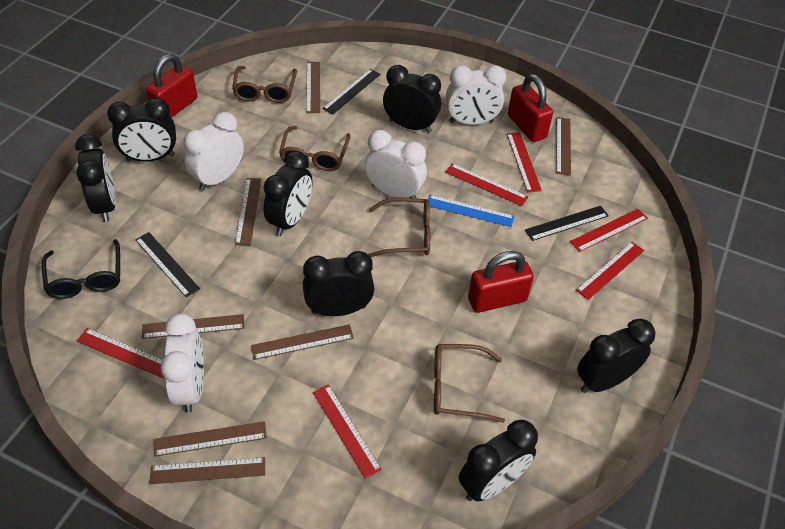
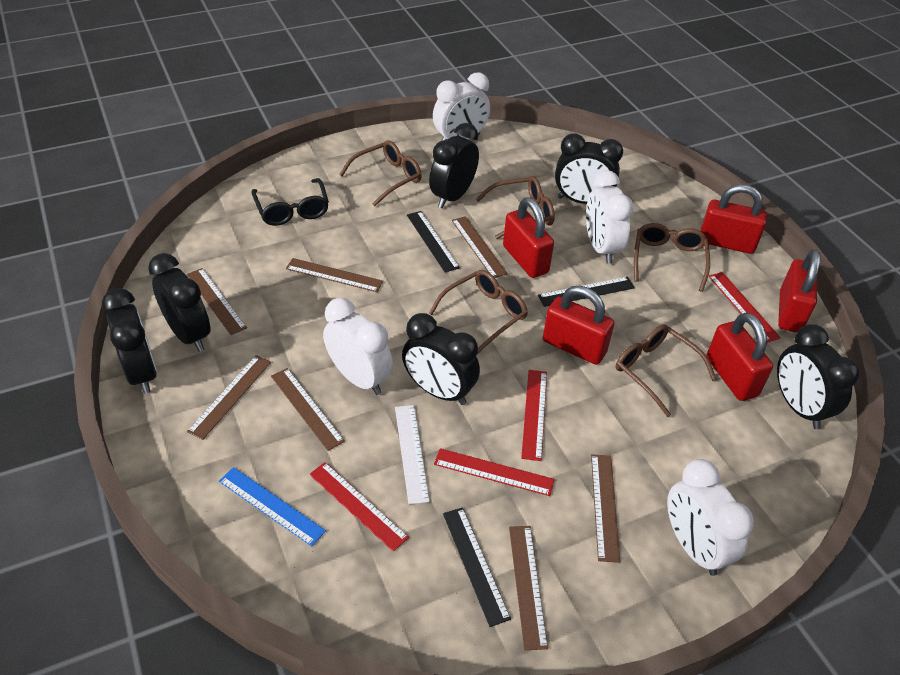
black clock: 7 -> 6
brown glasses: 4 -> 5
red padlock: 3 -> 5
red ruler: 6 -> 4
white ruler: 0 -> 1

